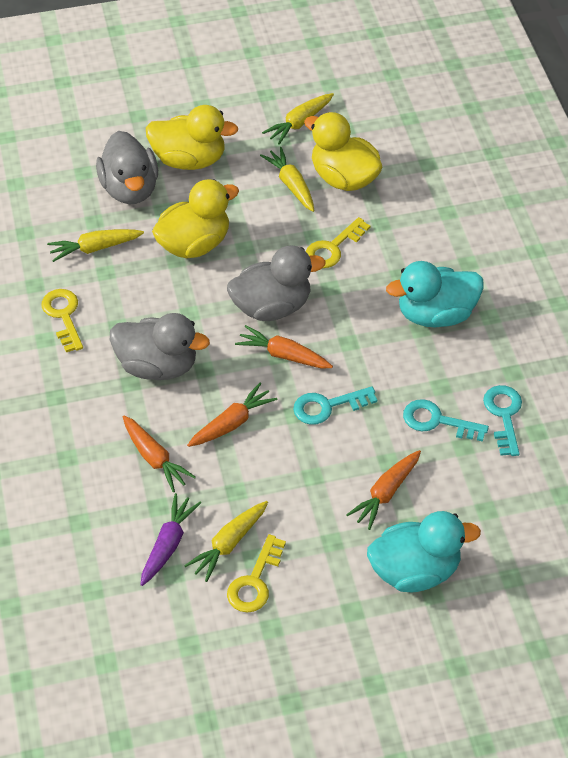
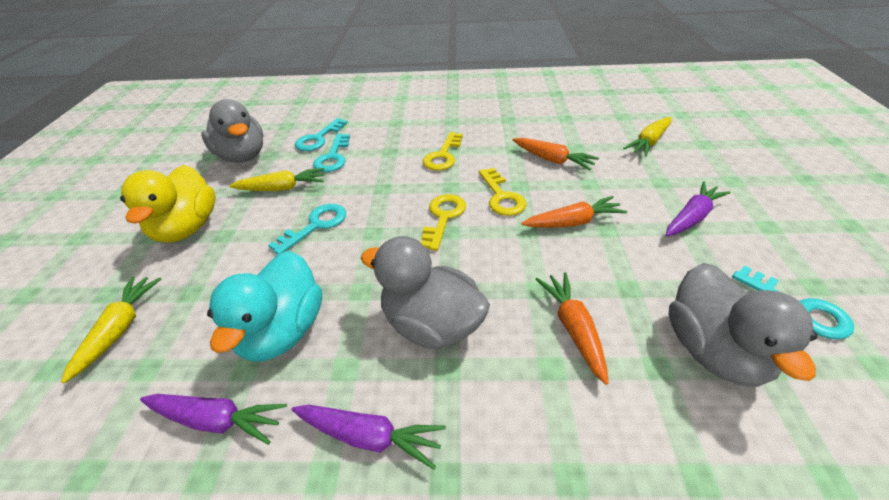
orange carrot: 4 -> 3
purple carrot: 1 -> 3
turquoise duck: 2 -> 1
turquoise key: 3 -> 4
yellow carrot: 4 -> 3
yellow duck: 3 -> 1

